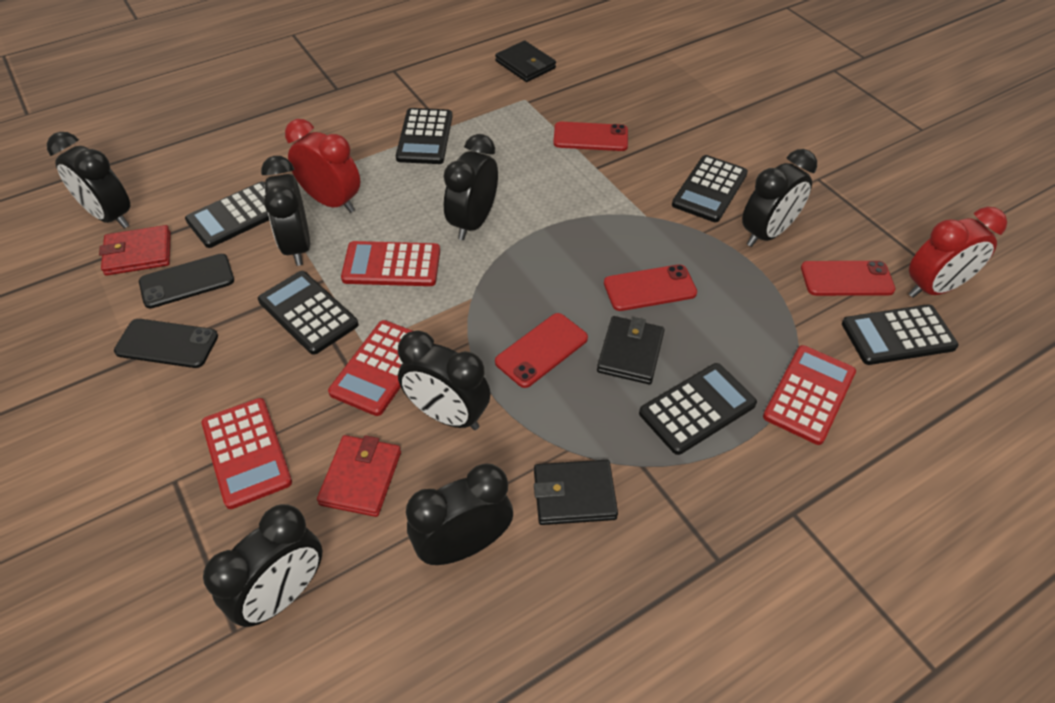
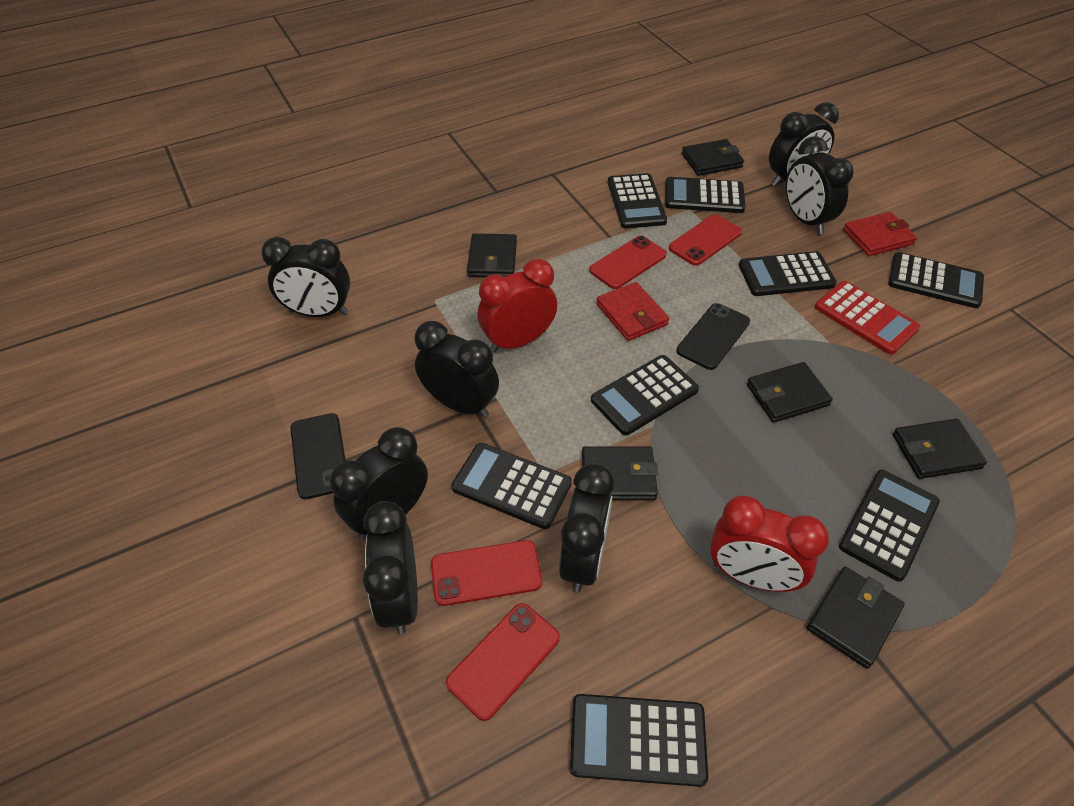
black calculator: 6 -> 8
black wallet: 3 -> 6
red calculator: 4 -> 1

